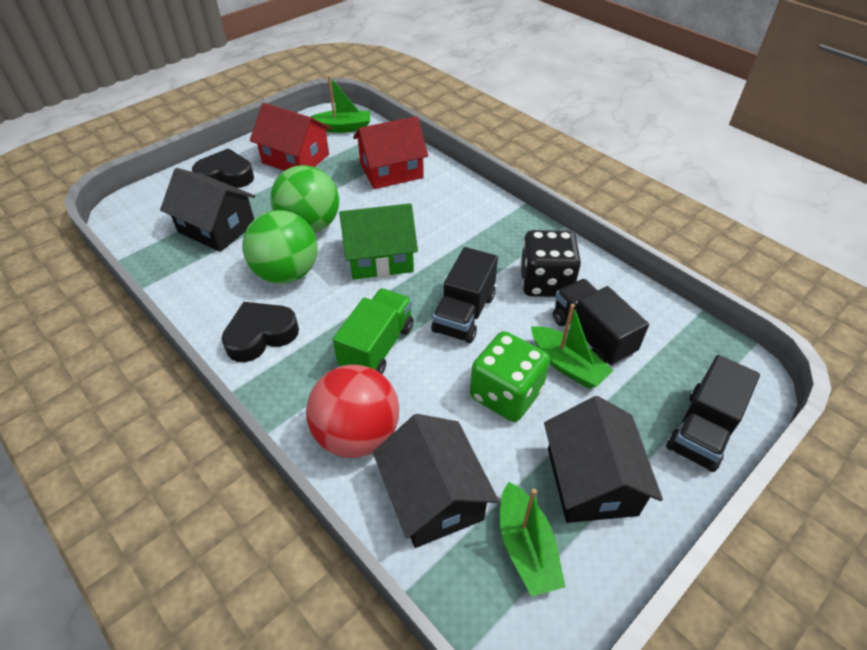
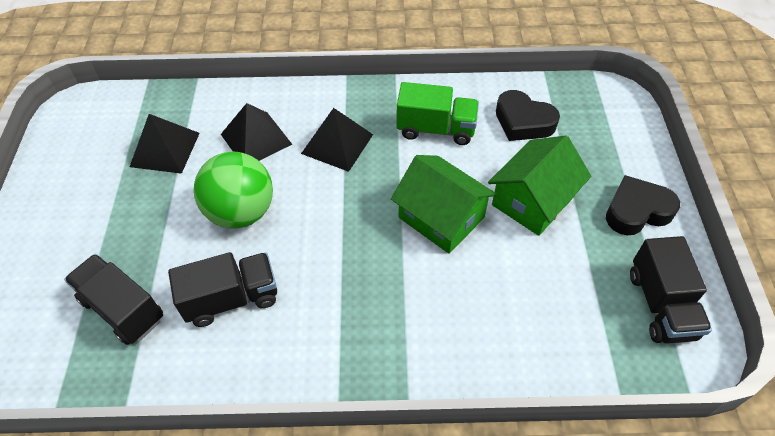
black dice: 1 -> 0
black house: 3 -> 0
black pyramid: 0 -> 3
green ball: 2 -> 1
green boat: 3 -> 0
green dice: 1 -> 0
green house: 1 -> 2
red ball: 1 -> 0
red house: 2 -> 0

